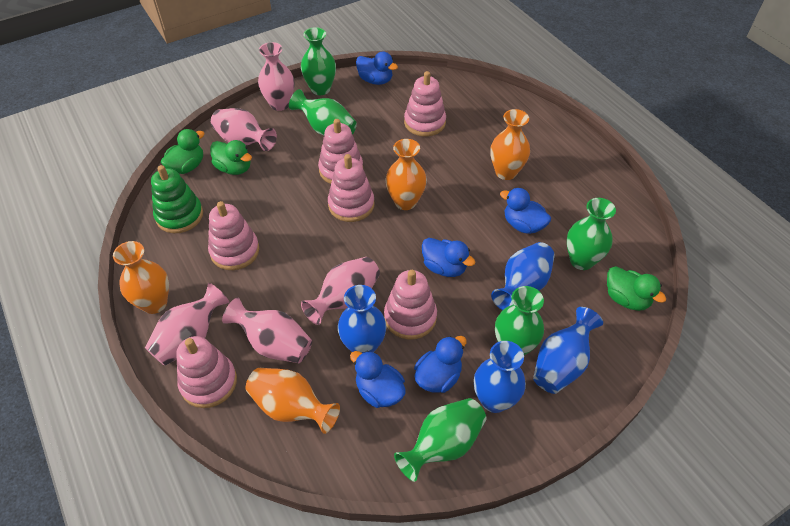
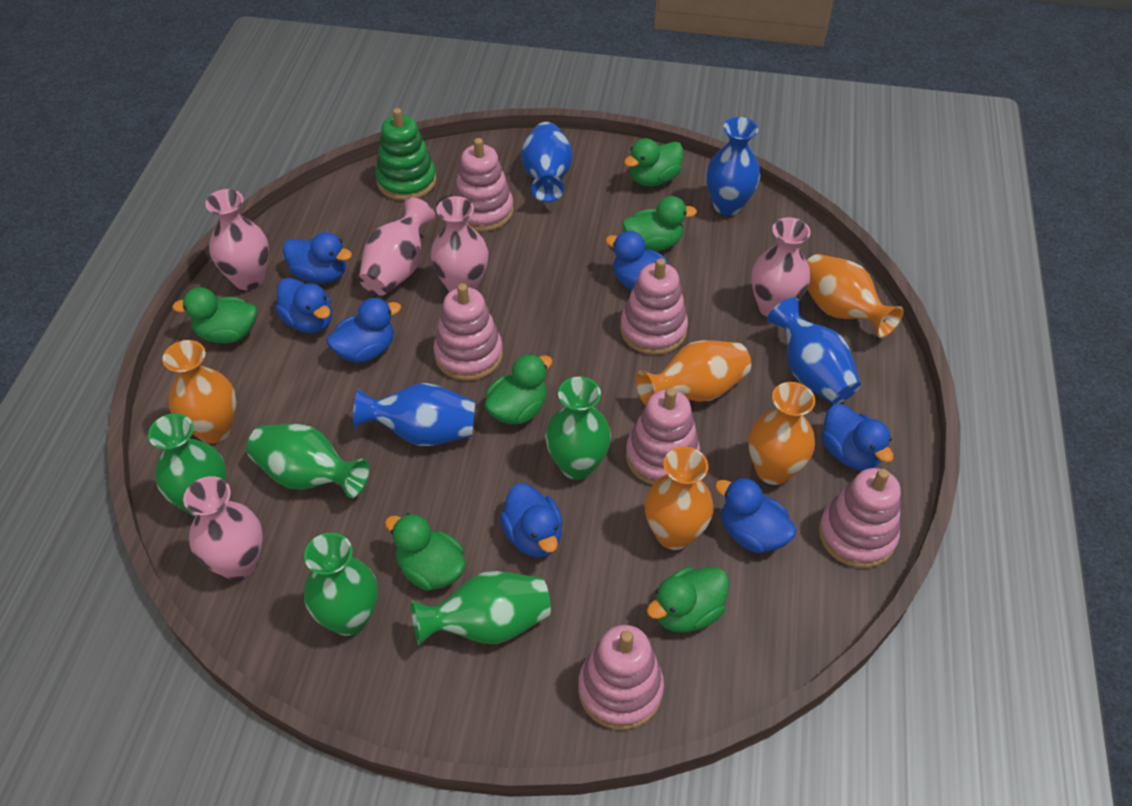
blue duck: 5 -> 7
green duck: 3 -> 6
orange vase: 4 -> 5

